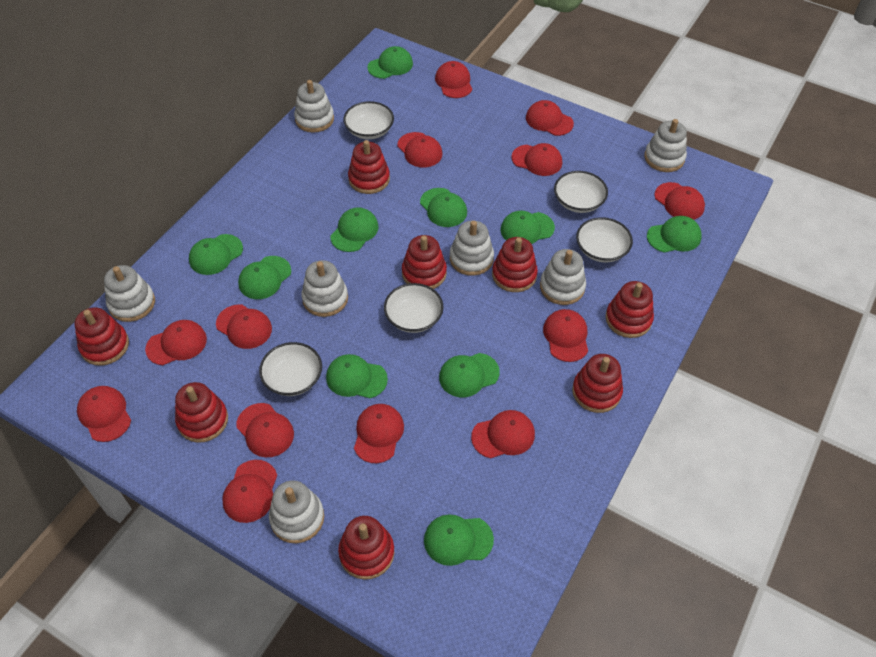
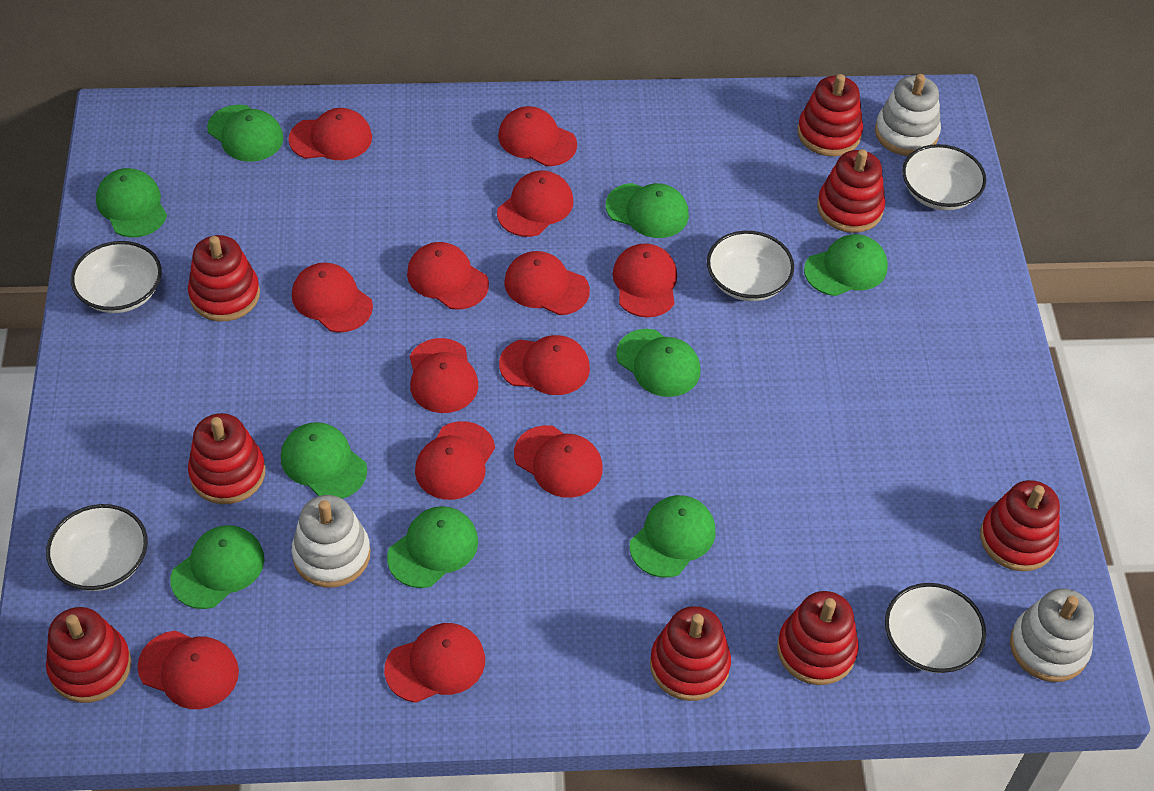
green cap: 10 -> 9
white stacking toy: 7 -> 3

